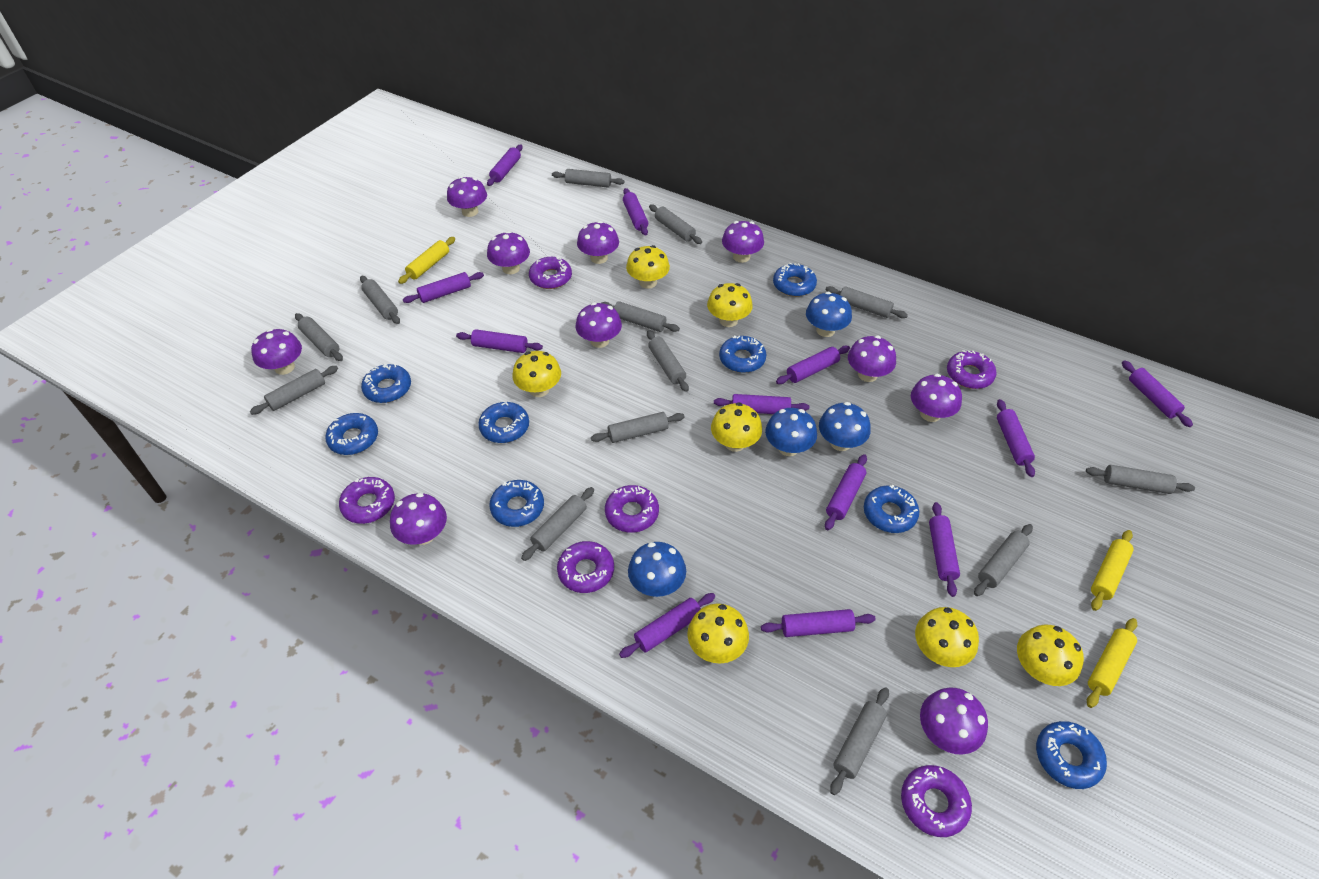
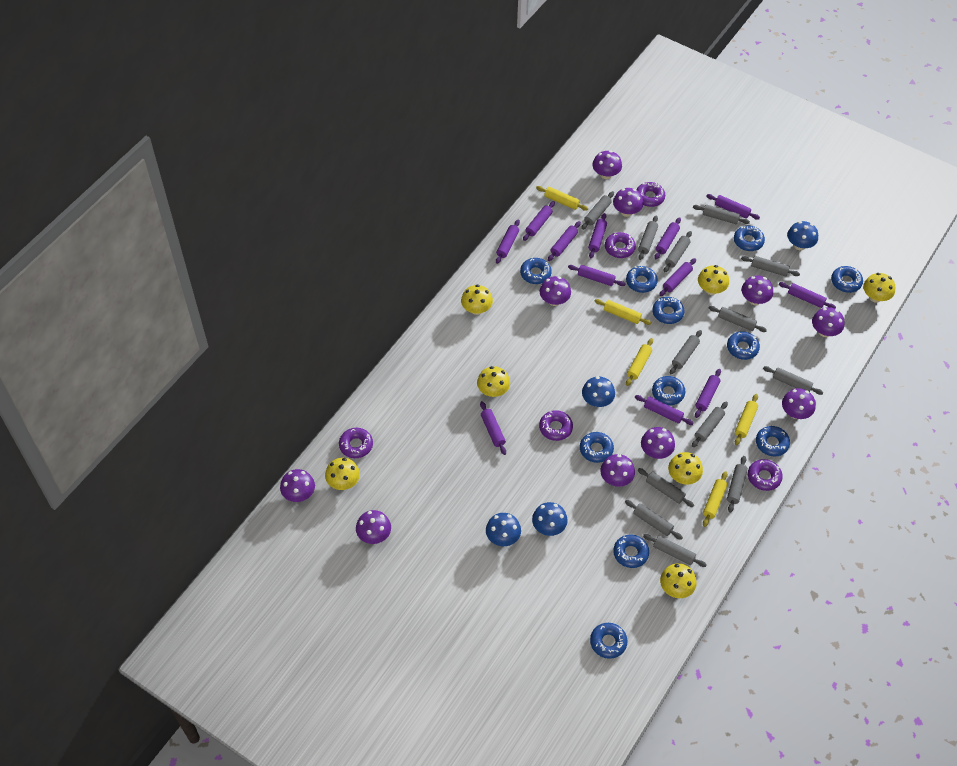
blue donut: 8 -> 11
purple donut: 6 -> 5
yellow rolling pin: 3 -> 5

